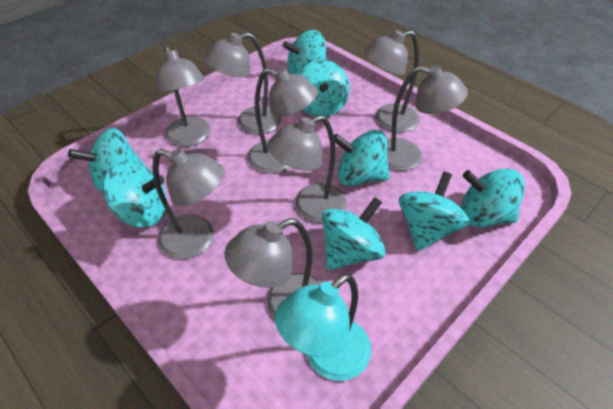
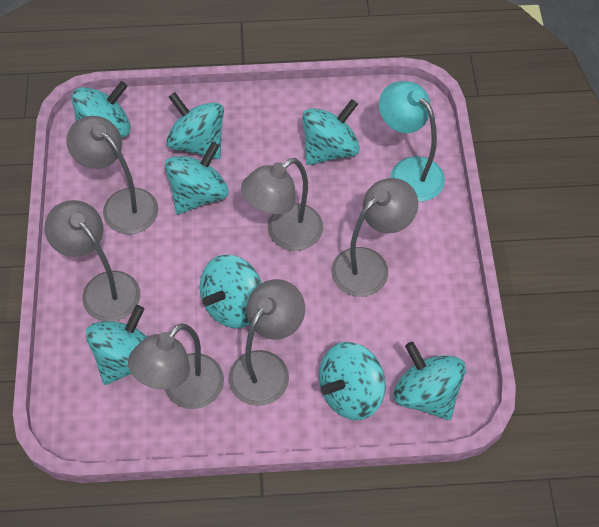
grey lamp: 8 -> 6

